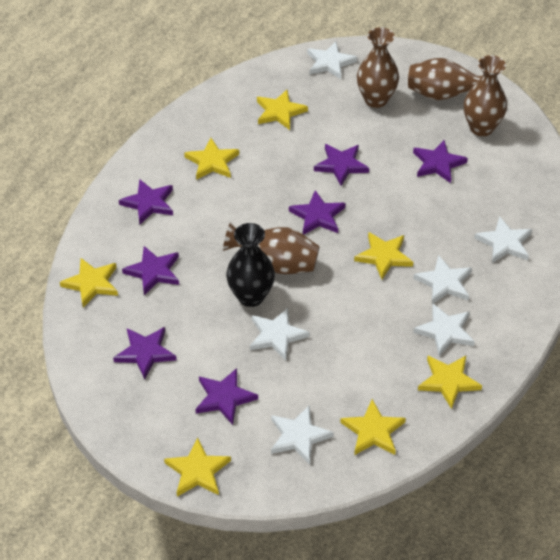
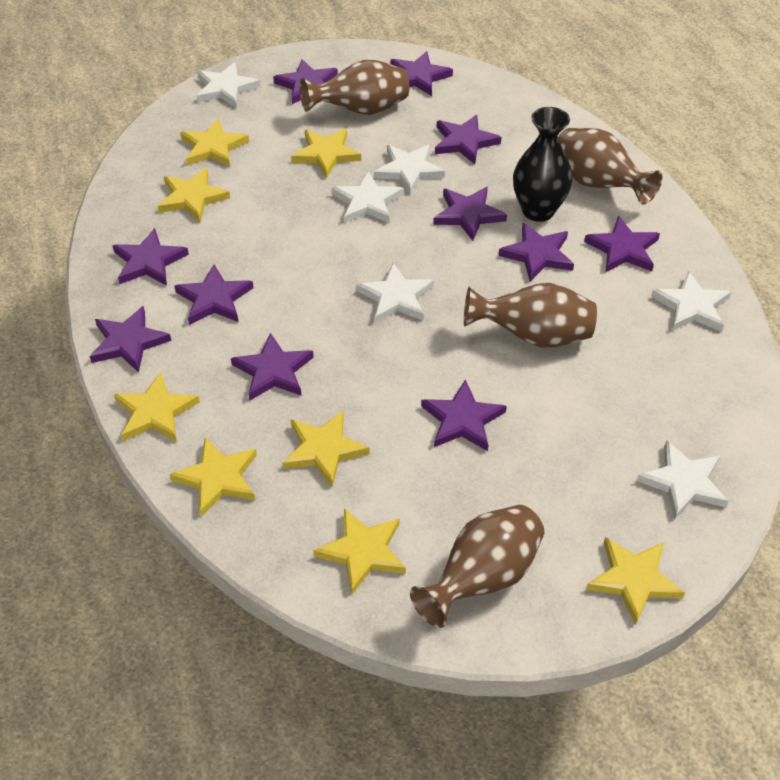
purple star: 7 -> 11
yellow star: 7 -> 8

